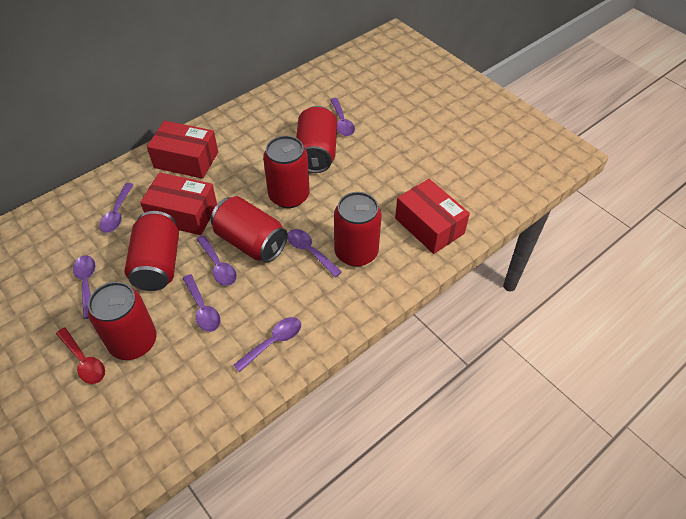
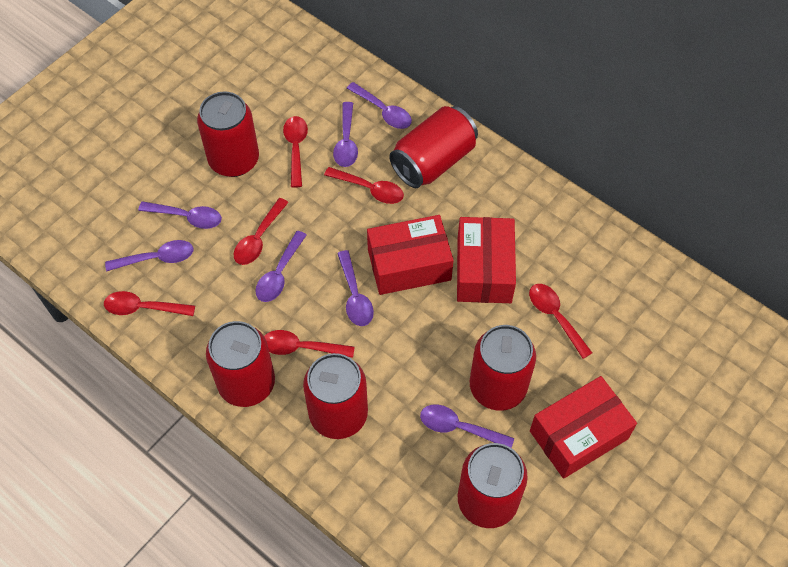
red spoon: 1 -> 6

